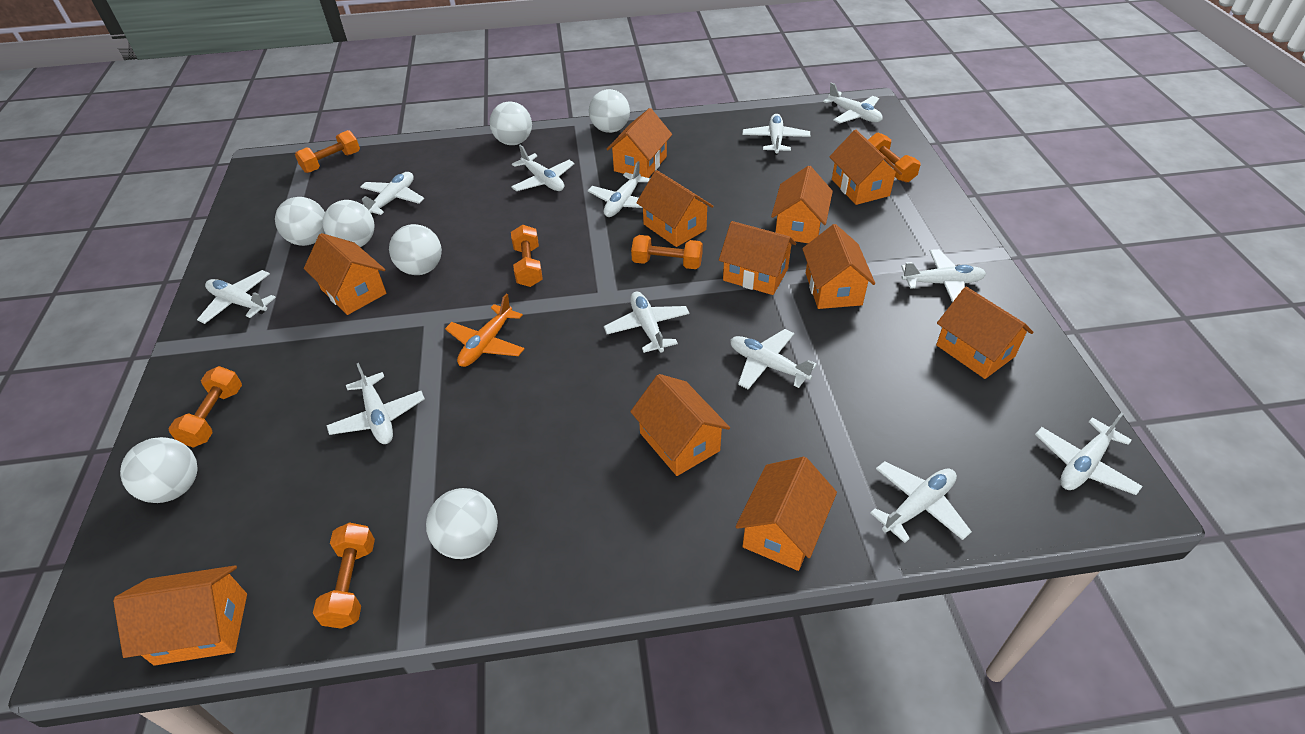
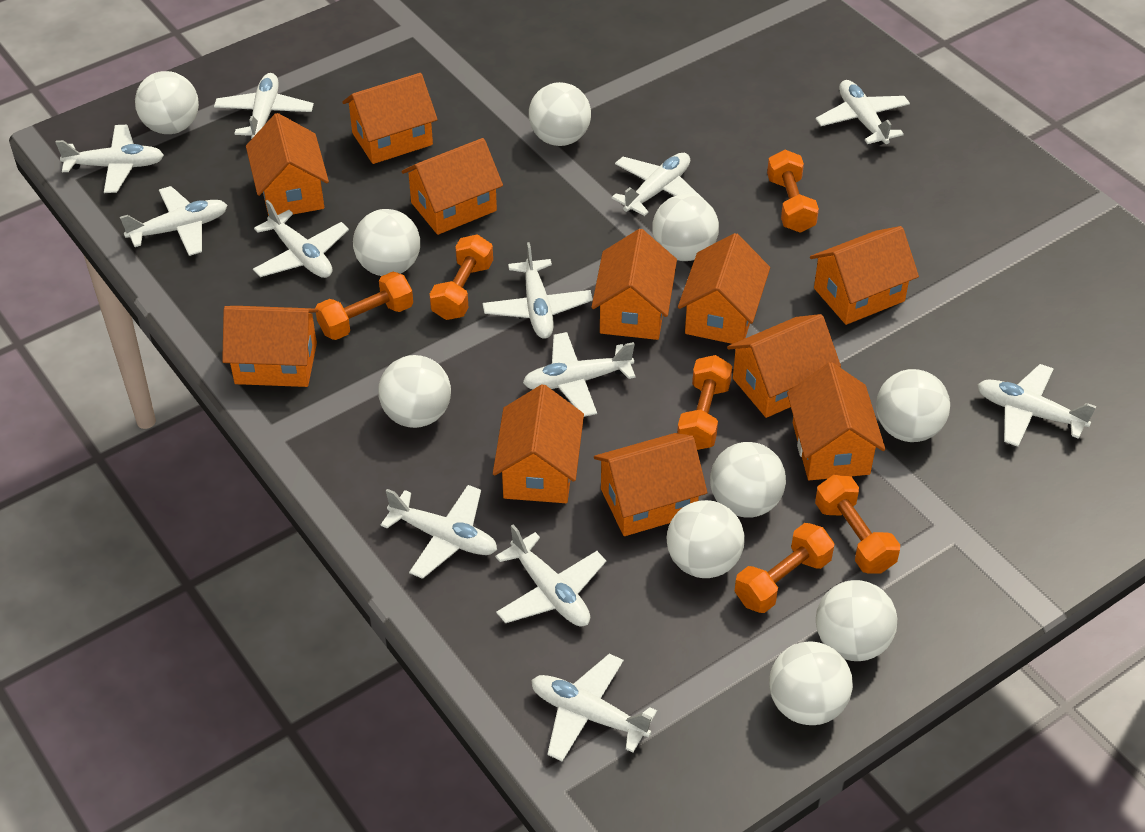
orange plane: 1 -> 0
white ball: 7 -> 10

